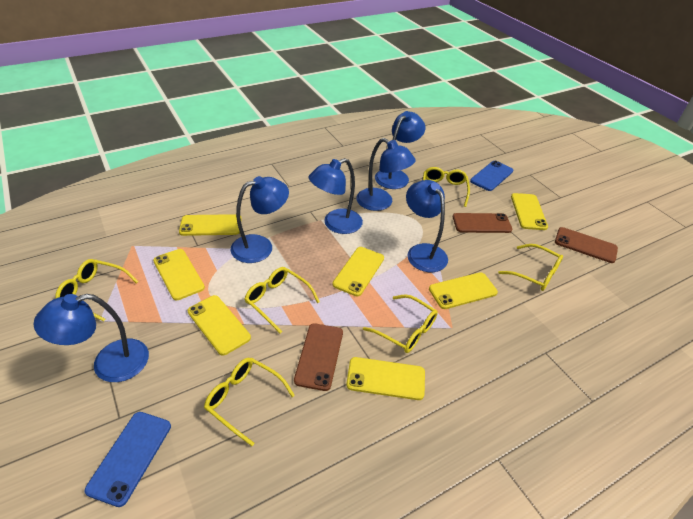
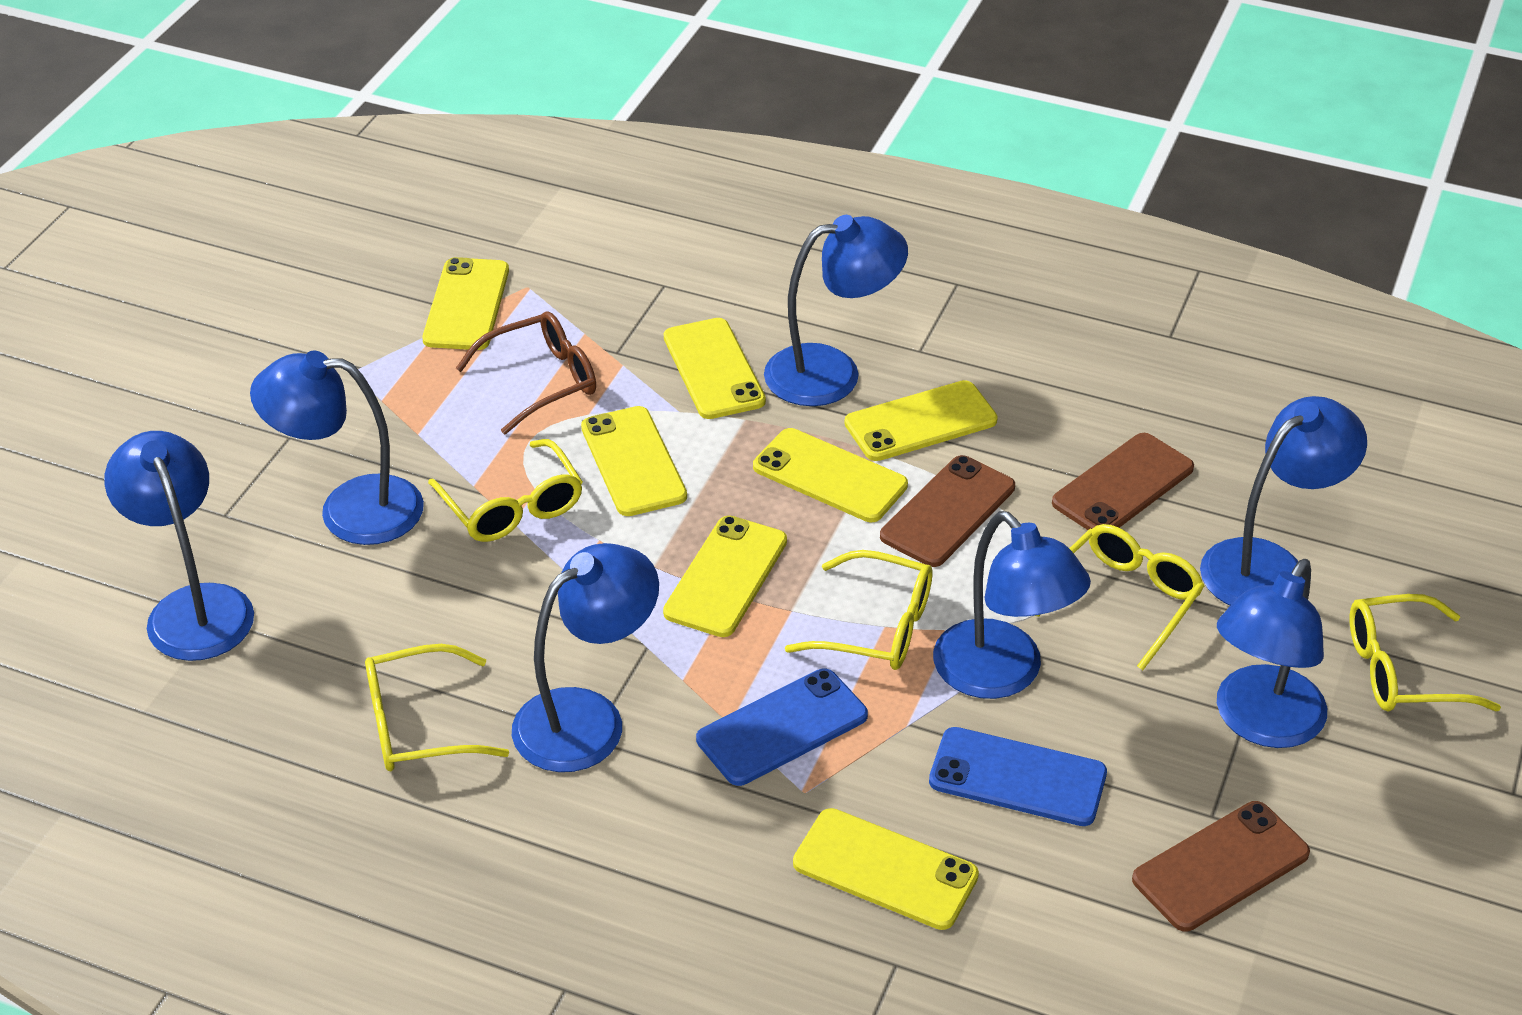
blue lamp: 6 -> 7
brown glasses: 0 -> 1
yellow glasses: 6 -> 5

